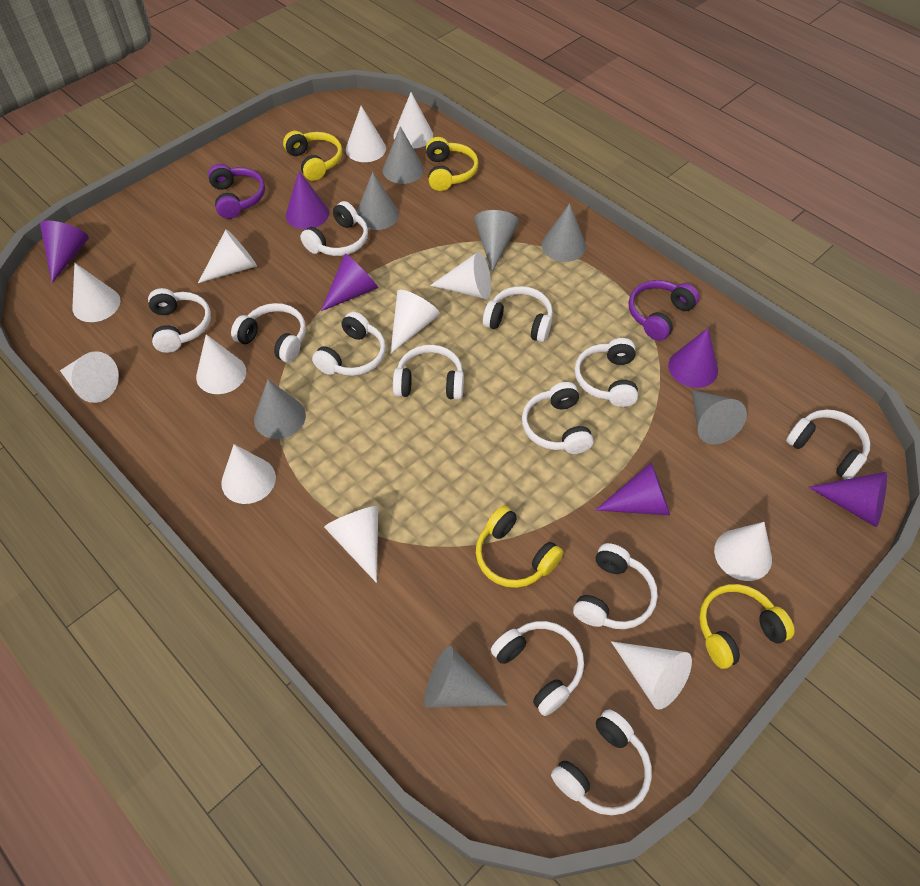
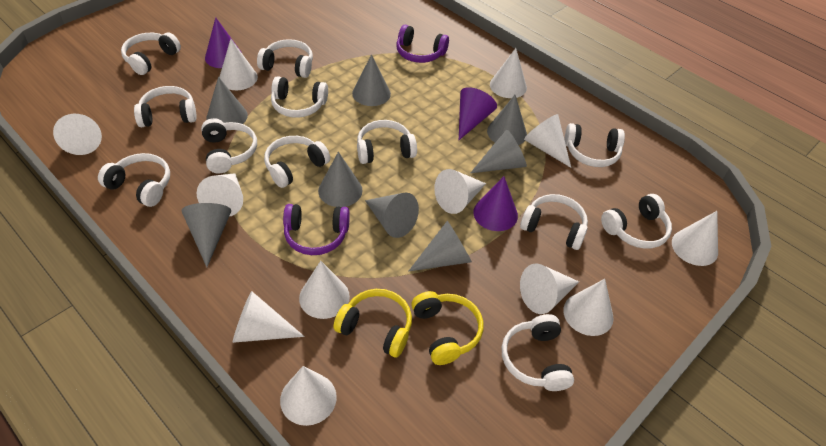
grey cone: 7 -> 8
purple cone: 6 -> 3
yellow headphones: 4 -> 2

